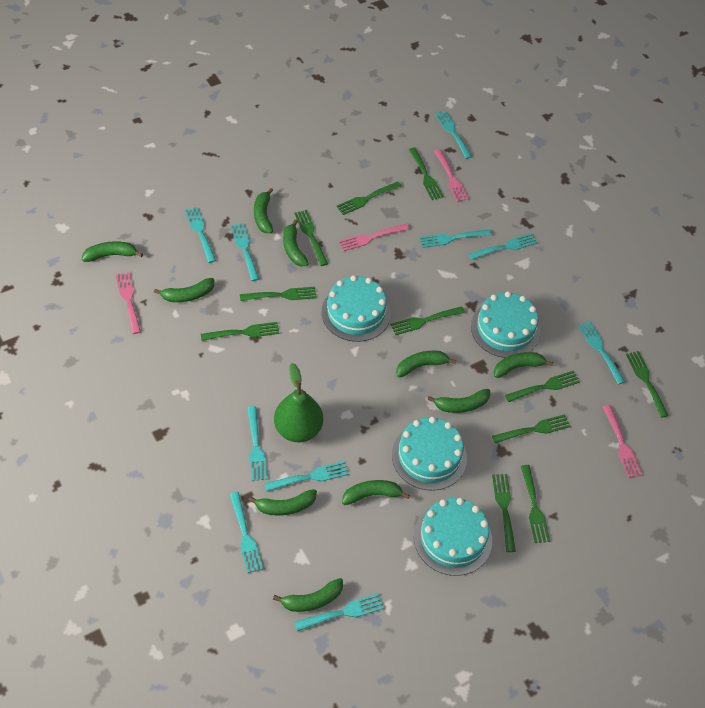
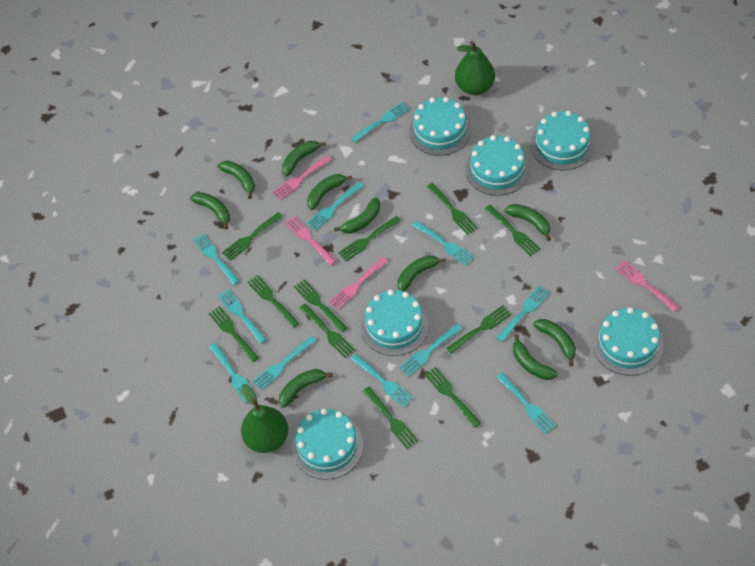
green pear: 1 -> 2
turquoise cake: 4 -> 6
turquoise fork: 10 -> 11

